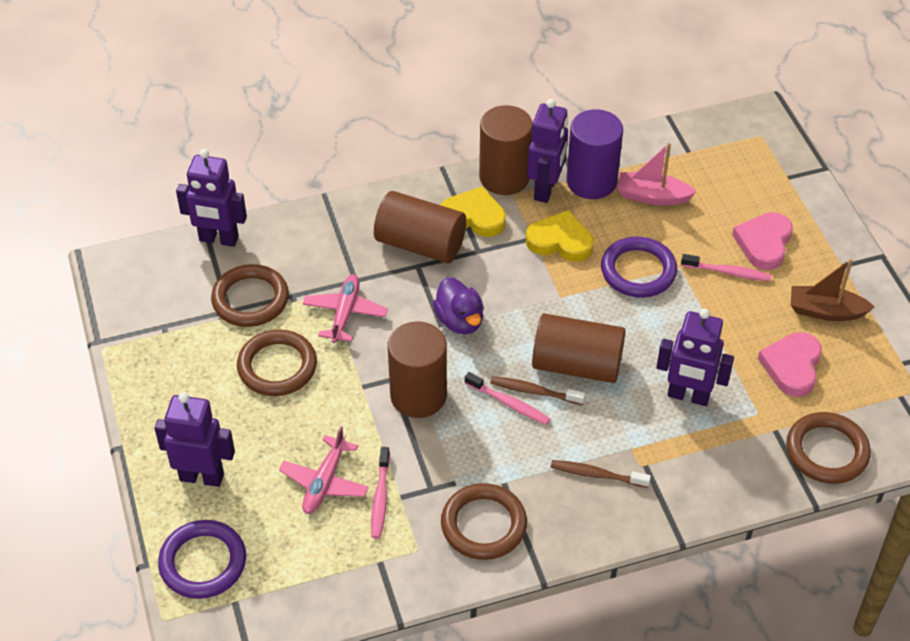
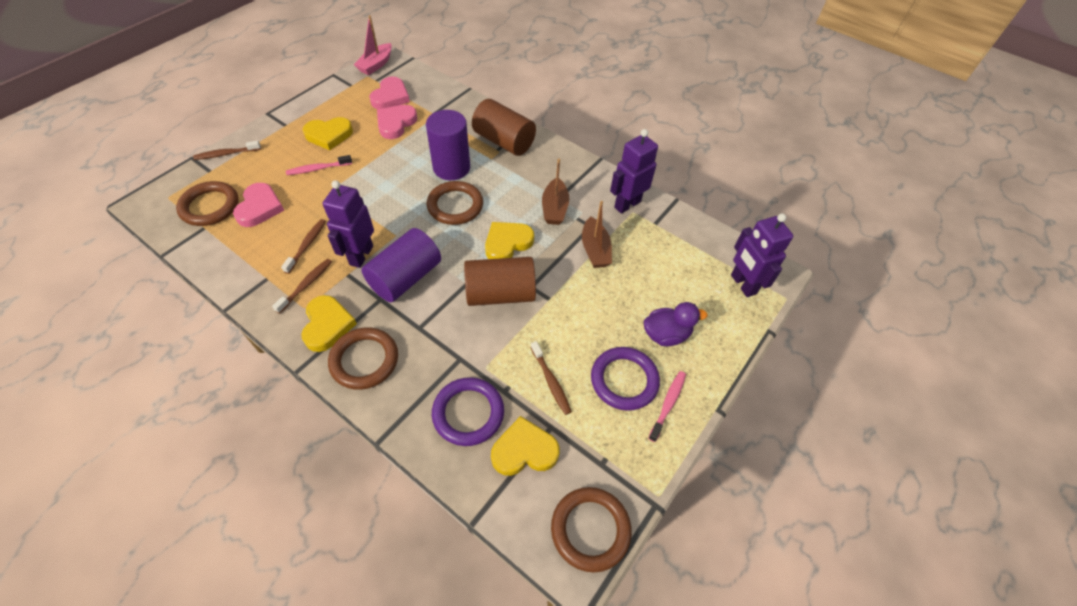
brown boat: 1 -> 2
brown cylinder: 4 -> 2
brown toothbrush: 2 -> 4
pink heart: 2 -> 3
pink plane: 2 -> 0
pink toothbrush: 3 -> 2
purple cylinder: 1 -> 2
purple robot: 4 -> 3
yellow heart: 2 -> 4

